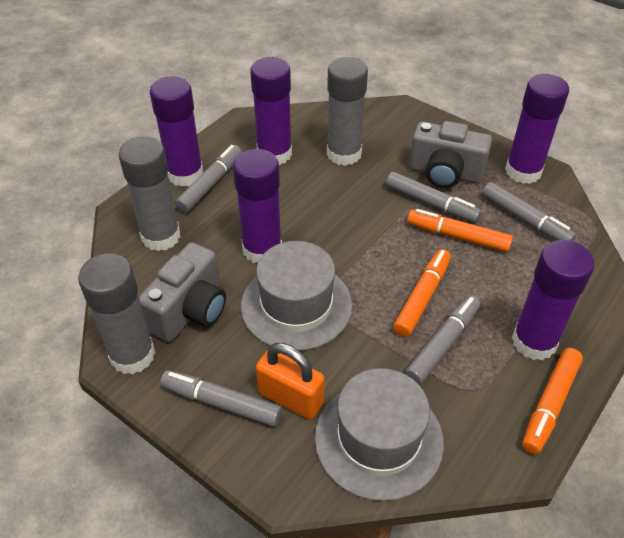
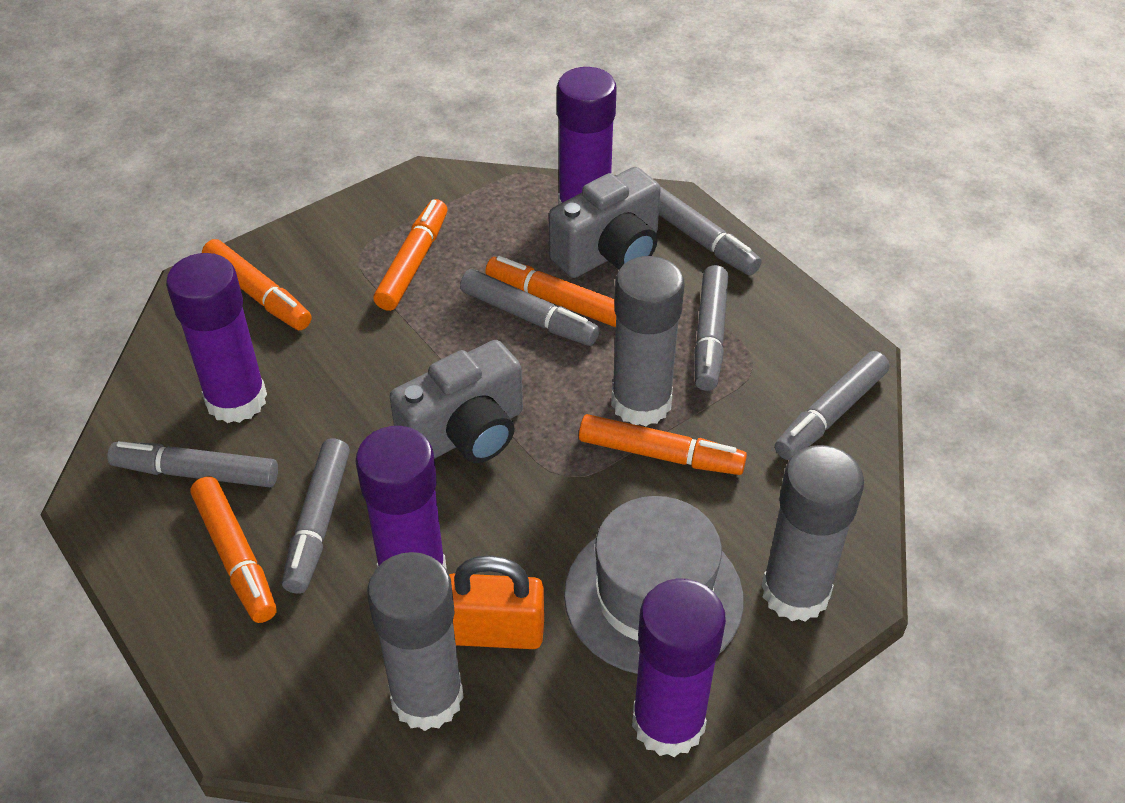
grey hat: 2 -> 1
grey marker: 5 -> 6
orange marker: 3 -> 5
purple glue stick: 5 -> 4

